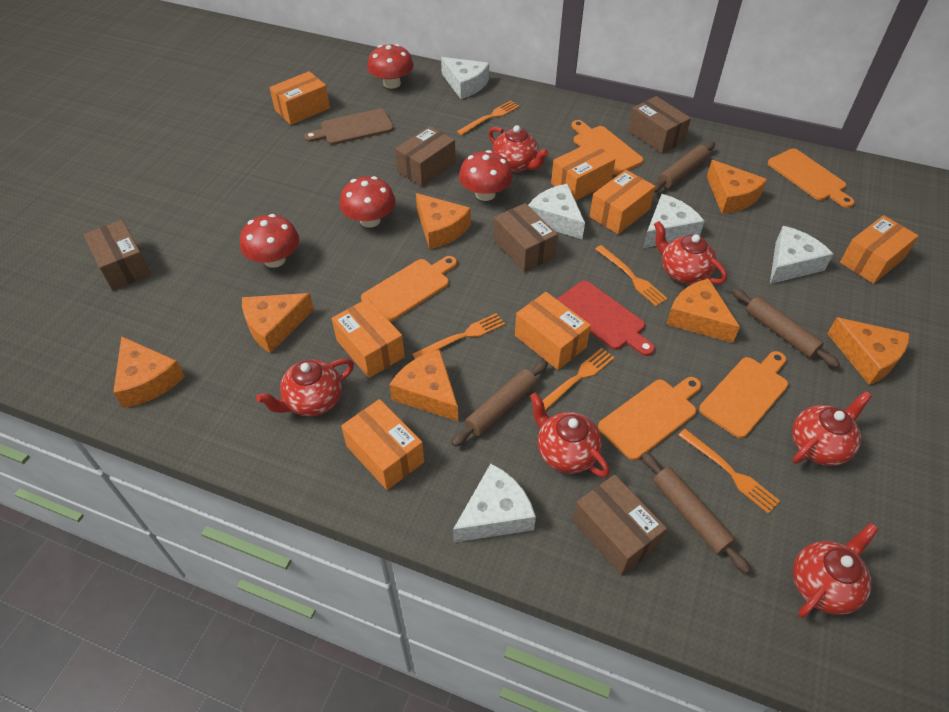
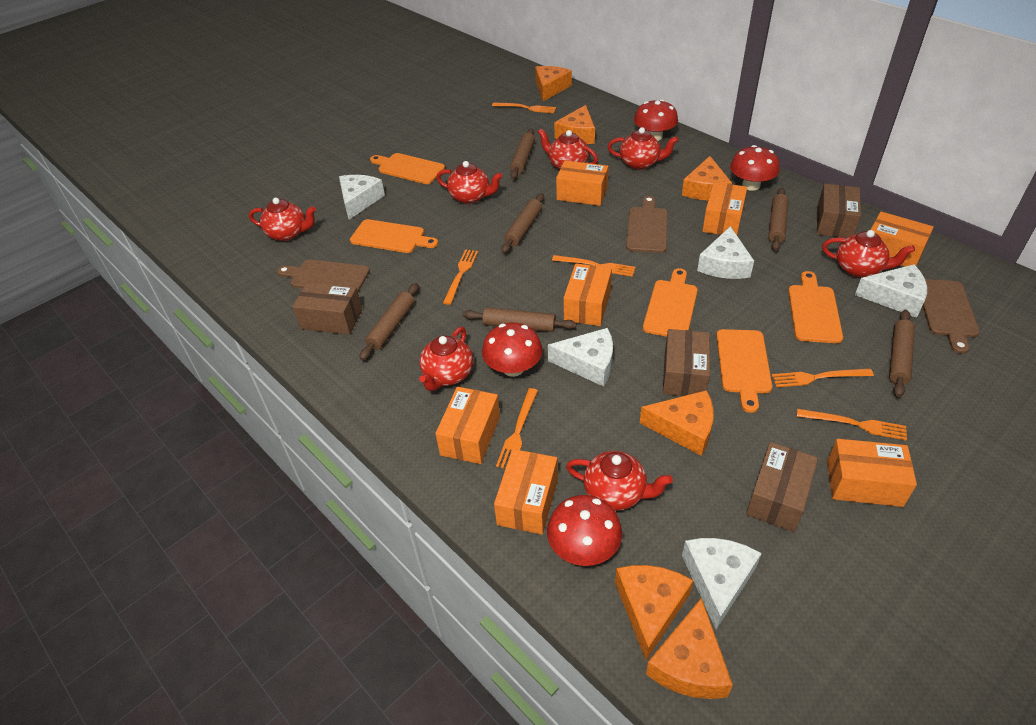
brown box: 5 -> 4
brown cutting board: 1 -> 3
brown rolling pin: 4 -> 6
orange cheese: 7 -> 6
orange fork: 5 -> 6
red cutting board: 1 -> 0
red teapot: 6 -> 7

